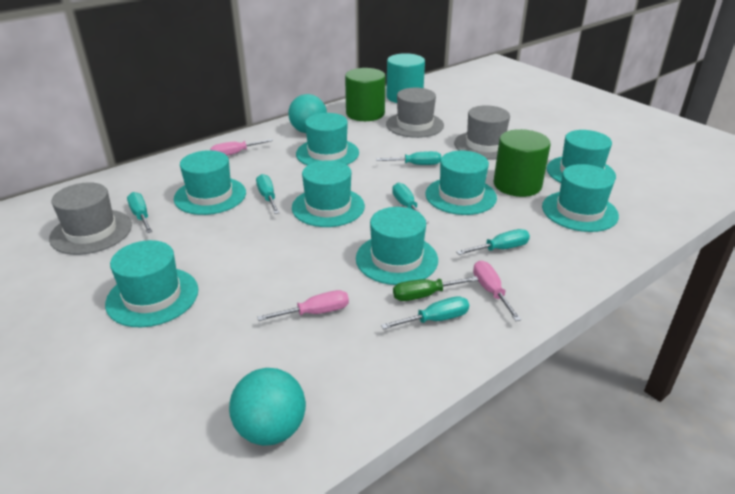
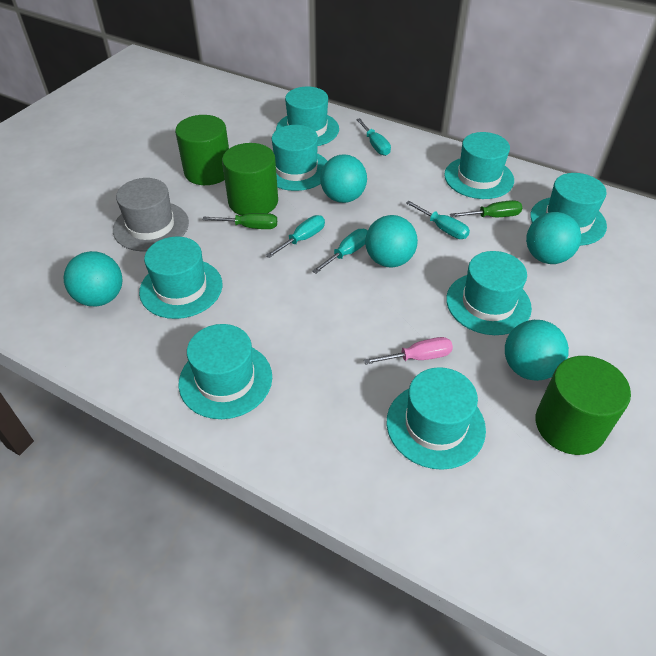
green cylinder: 2 -> 3
green screwdriver: 1 -> 2
grey hat: 3 -> 1
pink screwdriver: 3 -> 1
turquoise ball: 2 -> 5
turquoise cylinder: 1 -> 0
turquoise screwdriver: 6 -> 4

